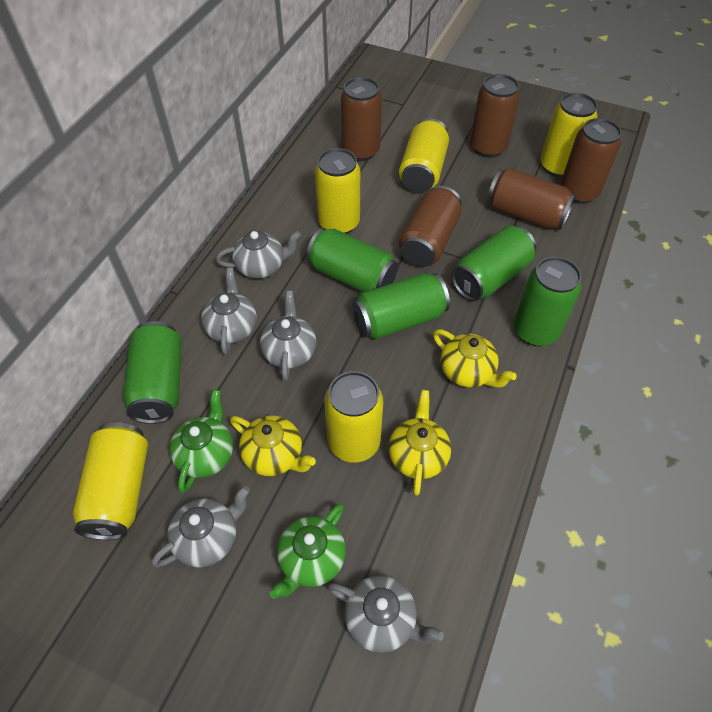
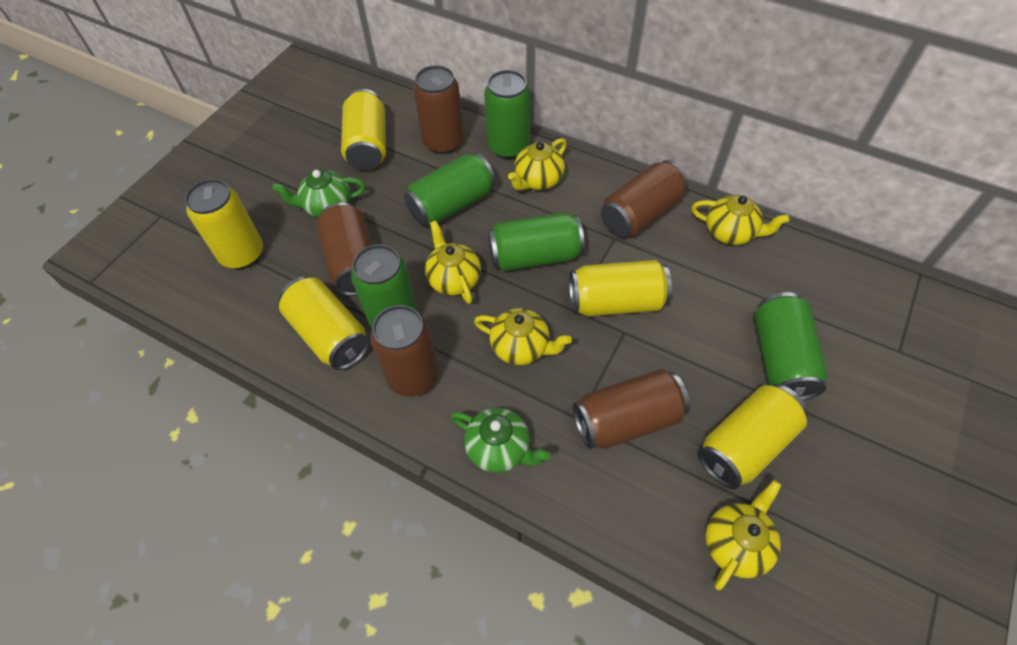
grey teapot: 5 -> 0
yellow teapot: 3 -> 5

